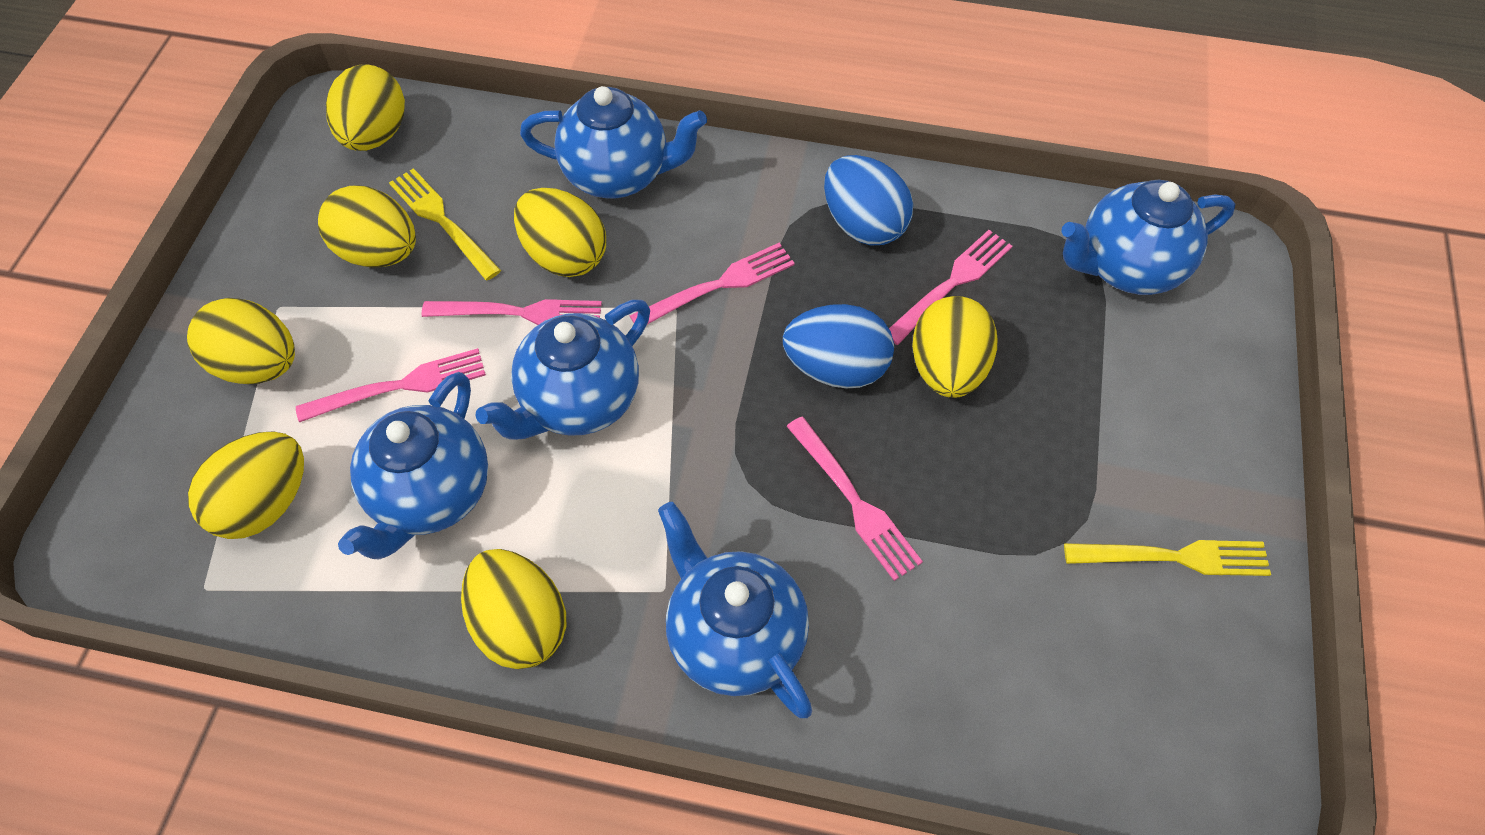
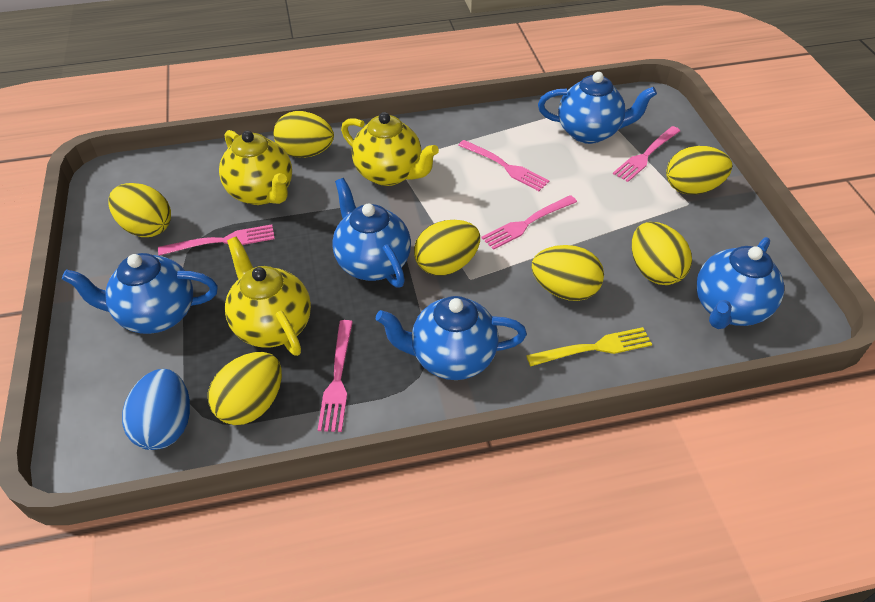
blue egg: 2 -> 1
yellow fork: 2 -> 1
yellow teapot: 0 -> 3

